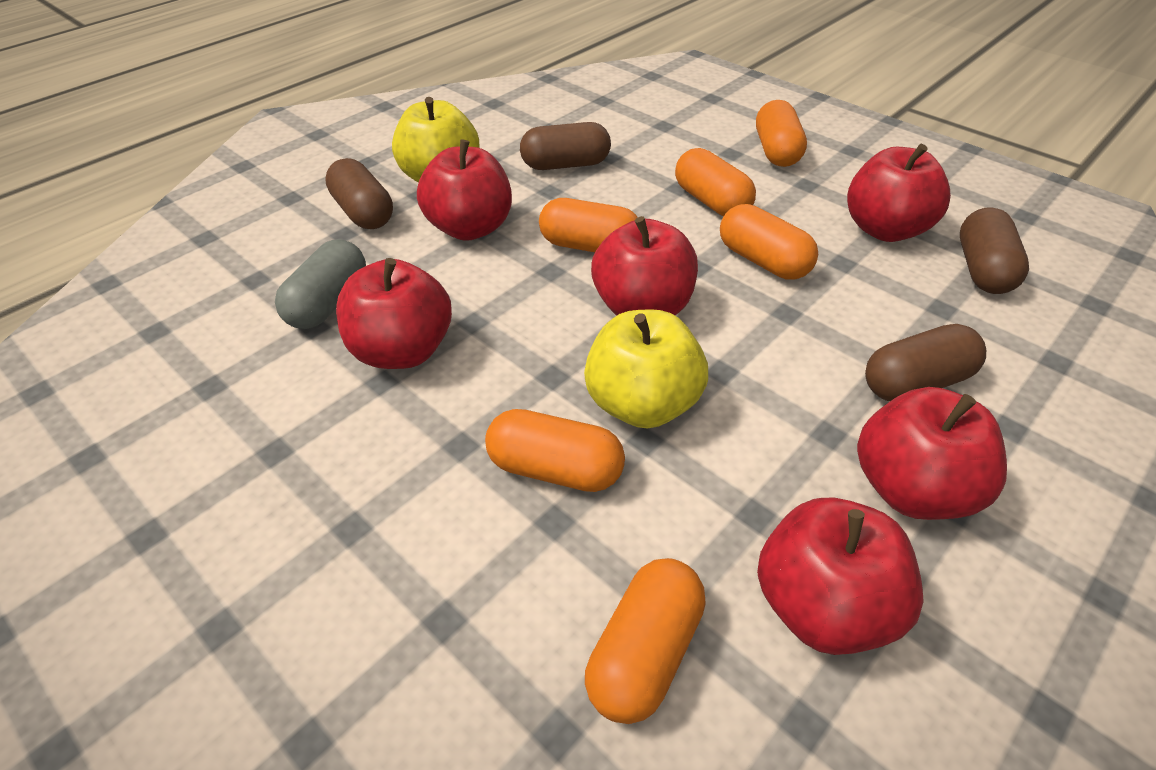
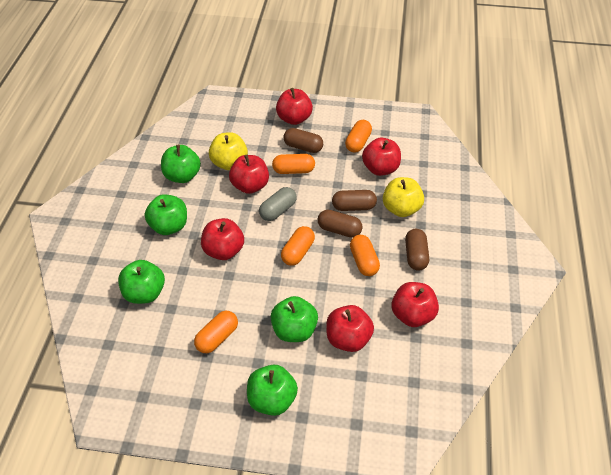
green apple: 0 -> 5
orange capsule: 6 -> 5

